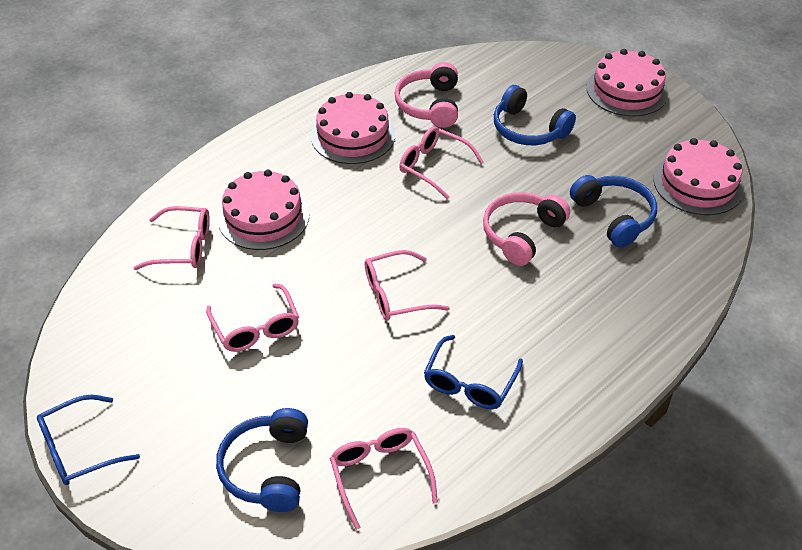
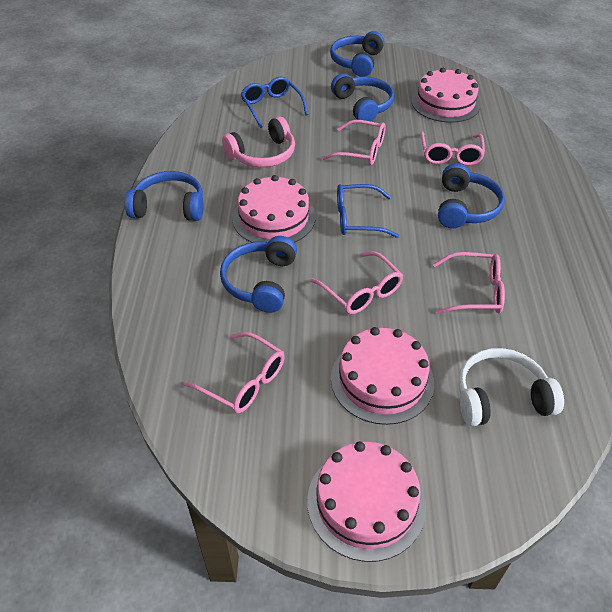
blue headphones: 3 -> 5
pink headphones: 2 -> 1
white headphones: 0 -> 1

